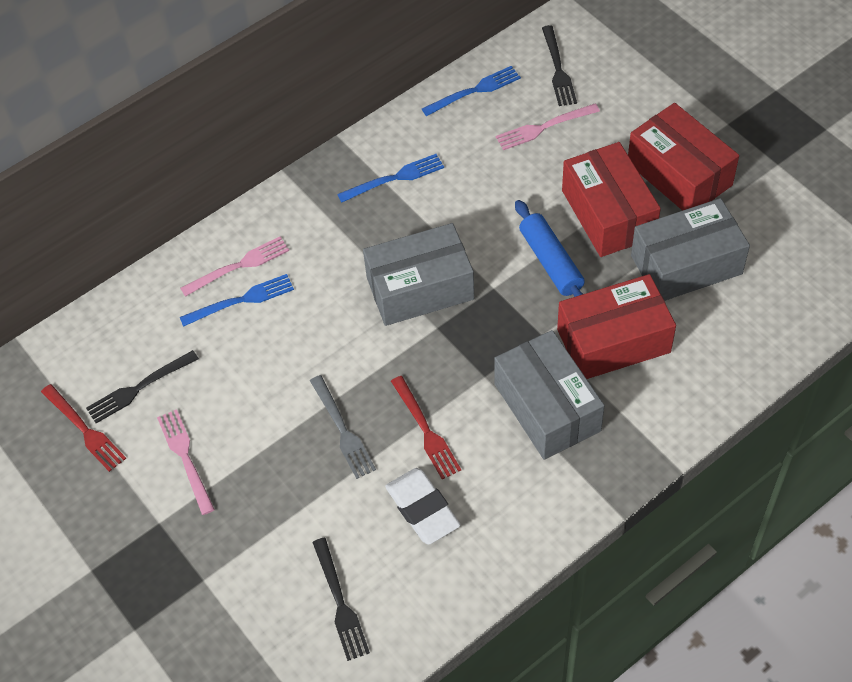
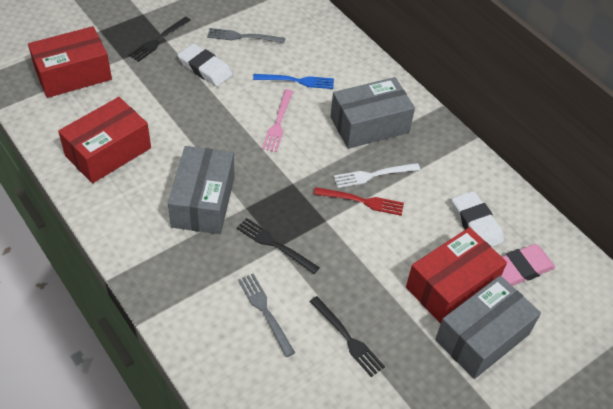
blue fork: 3 -> 1
blue rolling pin: 1 -> 0
grey fork: 1 -> 2
pink eraser: 0 -> 1
pink fork: 3 -> 1
red fork: 2 -> 1
white eraser: 1 -> 2
white fork: 0 -> 1

